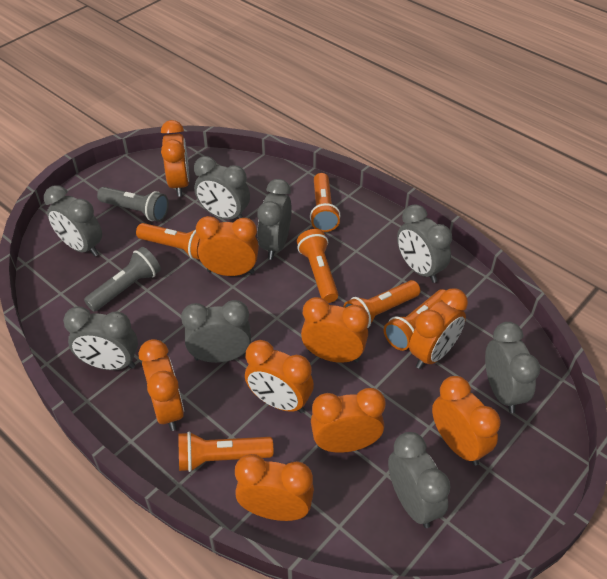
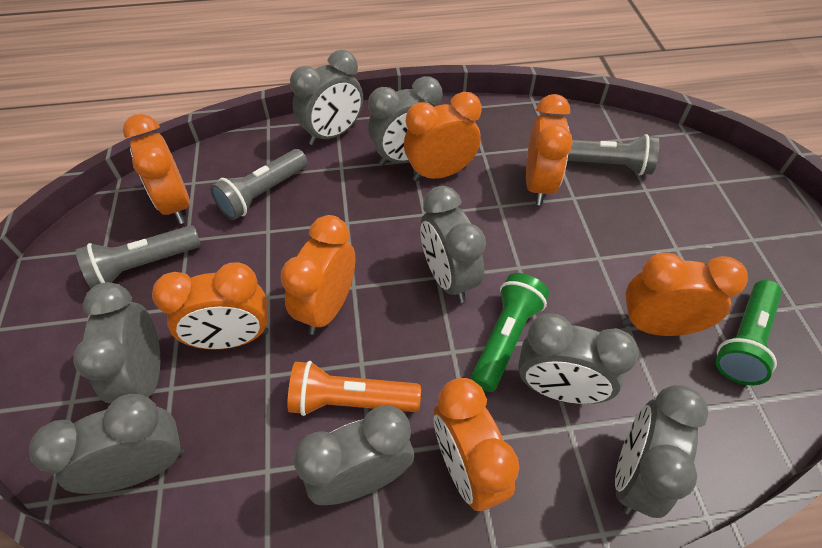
green flashlight: 0 -> 2
grey flashlight: 2 -> 3
orange clock: 9 -> 7
orange flashlight: 6 -> 1

